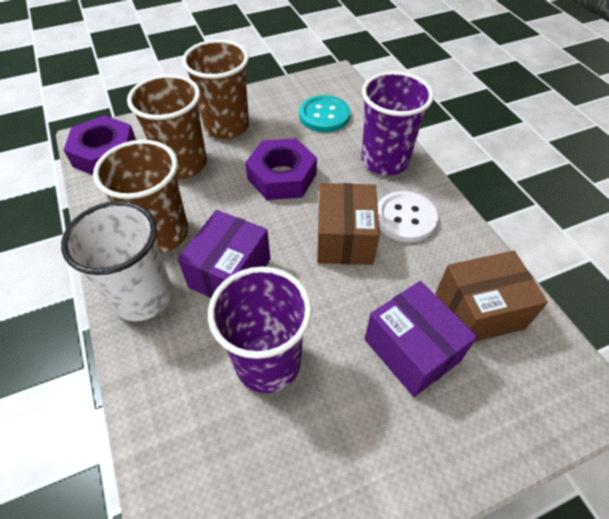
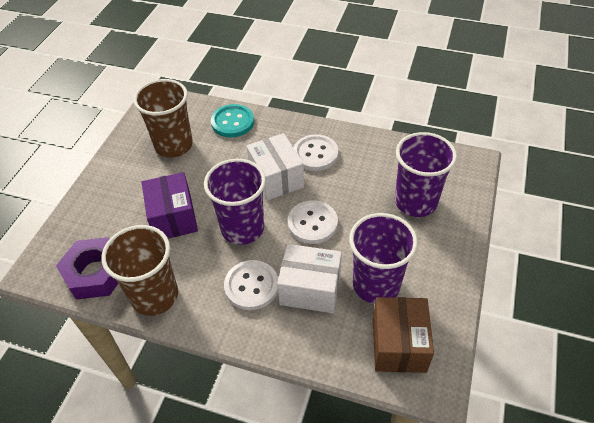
brown box: 2 -> 1
brown cup: 3 -> 2
purple box: 2 -> 1
purple cup: 2 -> 3
purple nut: 2 -> 1
white box: 0 -> 2
white button: 1 -> 3
white cup: 1 -> 0

